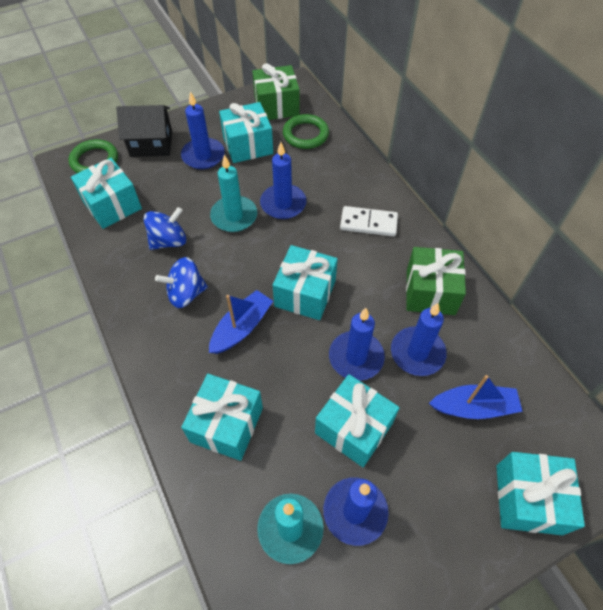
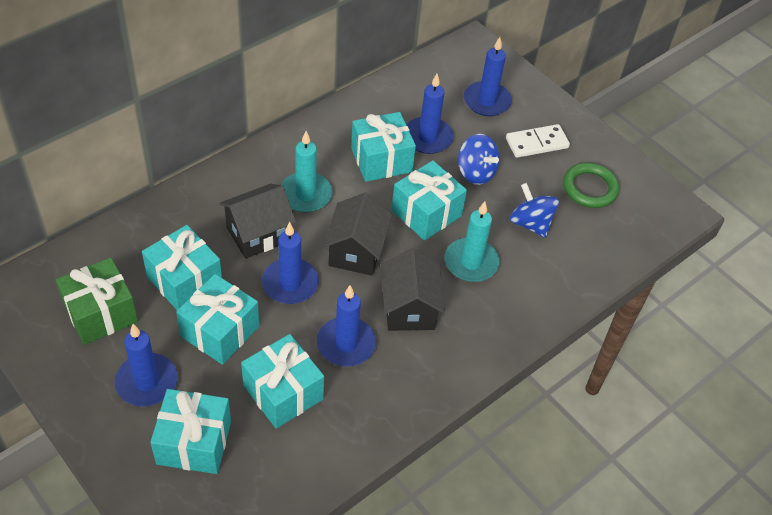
black house: 1 -> 3
blue boat: 2 -> 0
green gift: 2 -> 1
green ring: 2 -> 1

